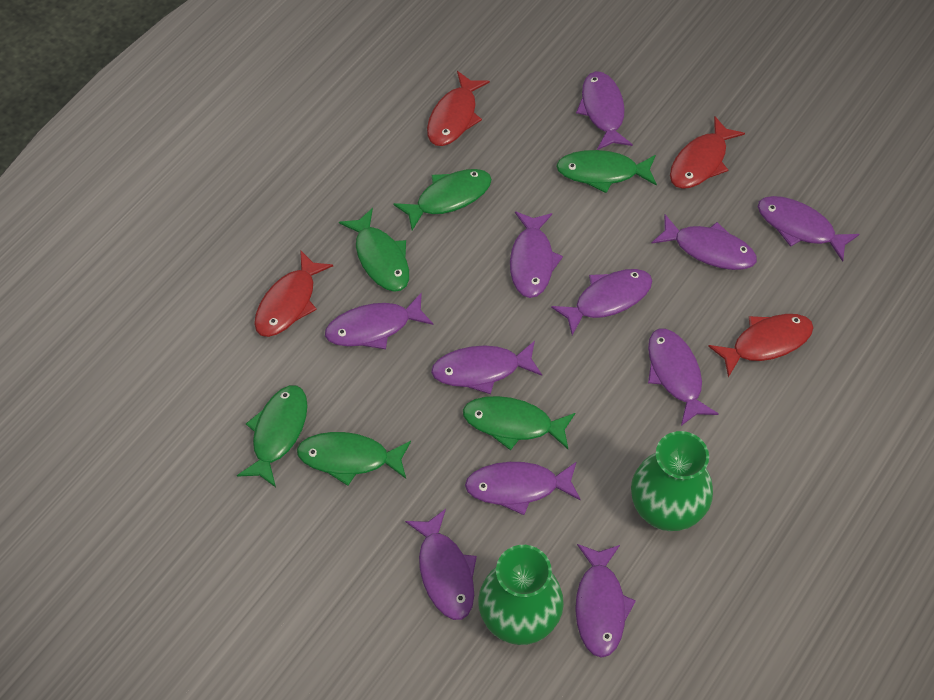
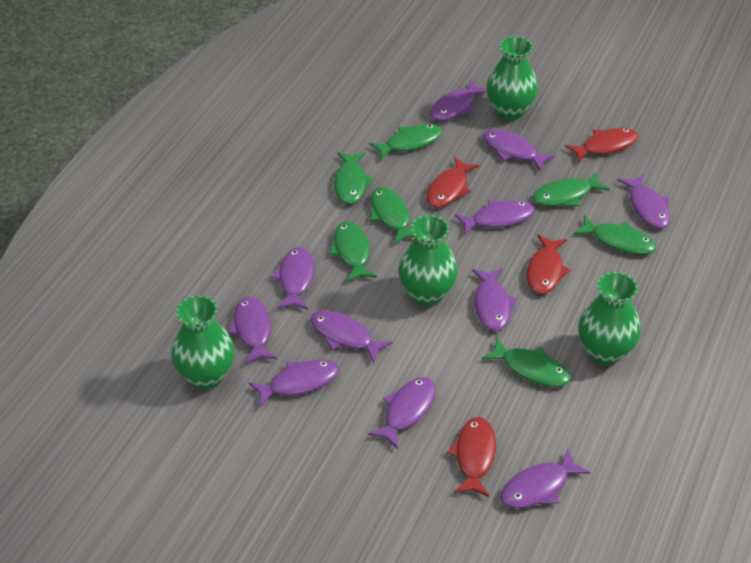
green fish: 6 -> 7
green vase: 2 -> 4

